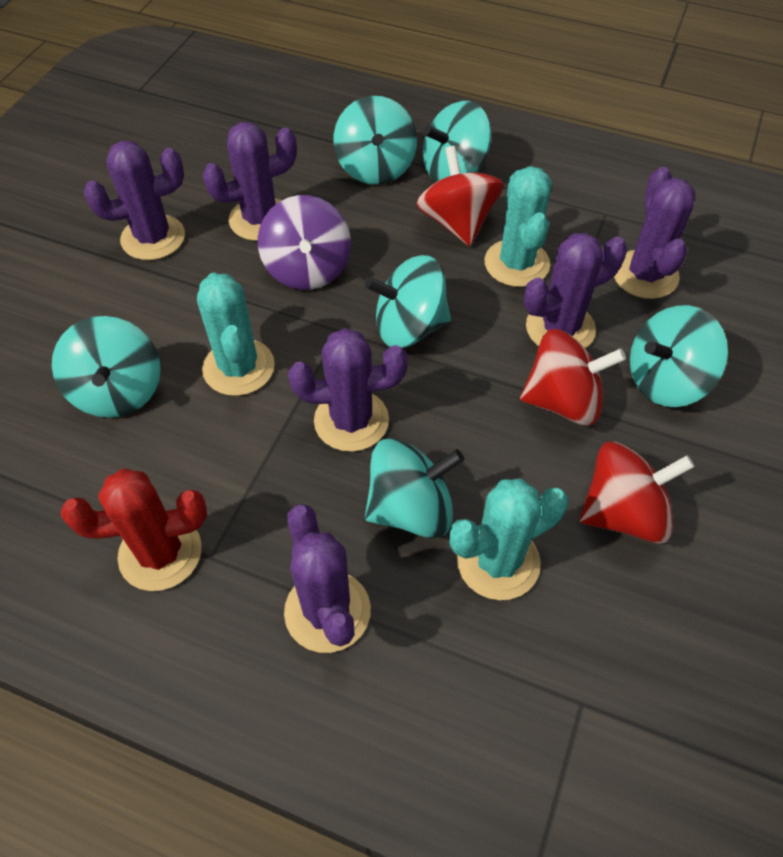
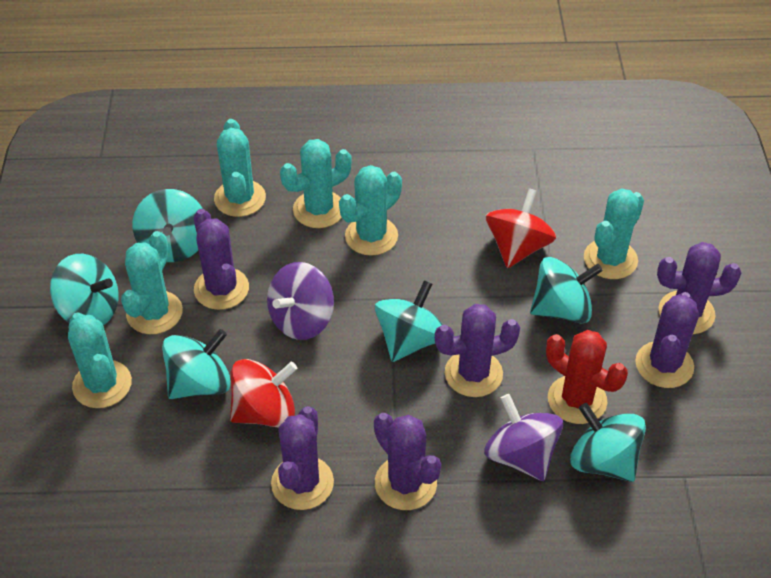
purple spinning top: 1 -> 2
red spinning top: 3 -> 2
turquoise cactus: 3 -> 6

